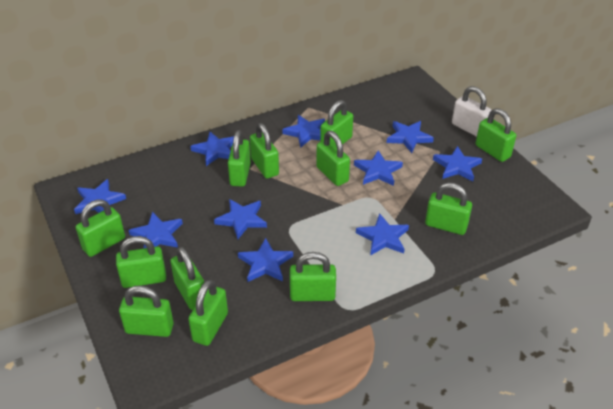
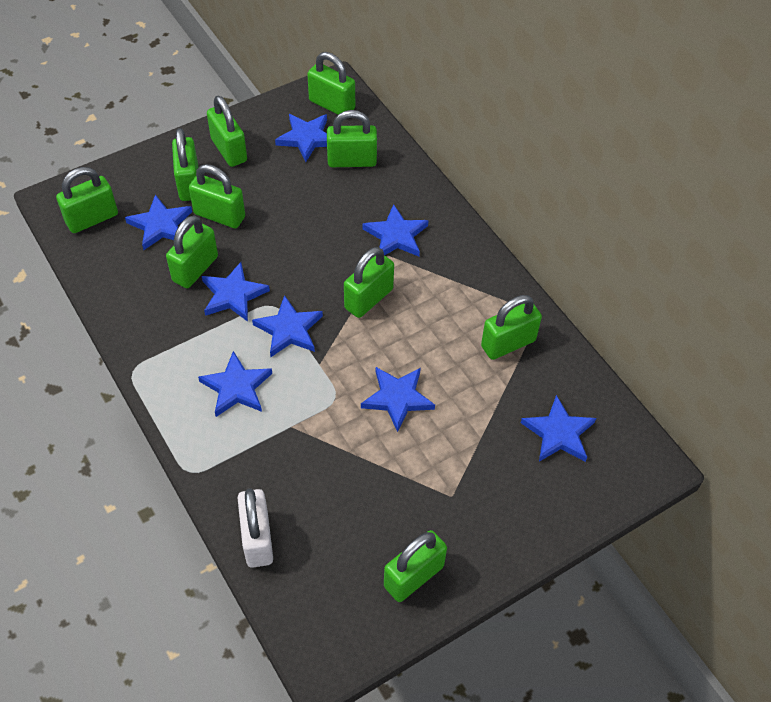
blue star: 10 -> 8
green padlock: 12 -> 10

